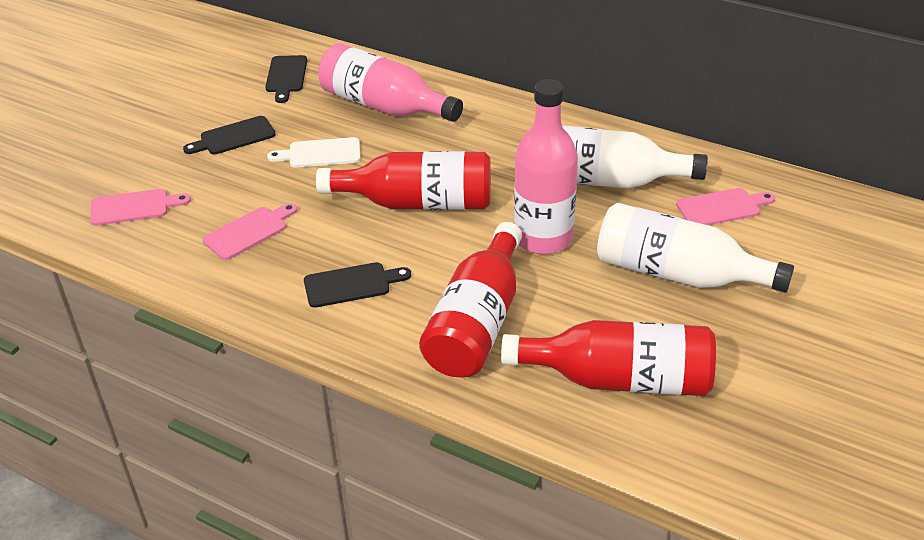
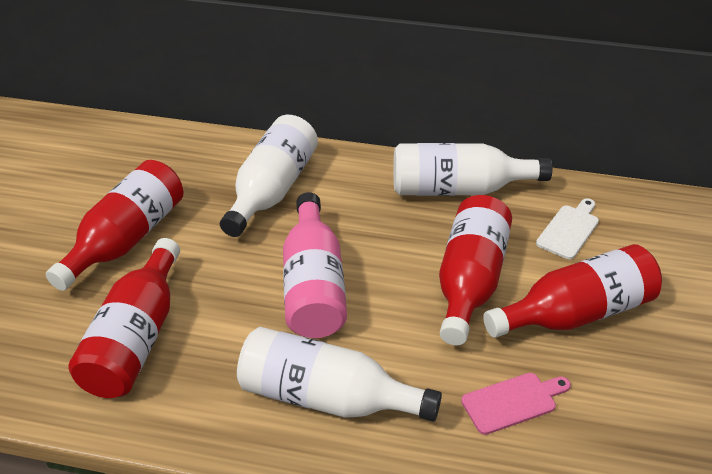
black cutting board: 3 -> 0
pink bottle: 2 -> 1
pink cutting board: 3 -> 1
red bottle: 3 -> 4
white bottle: 2 -> 3

